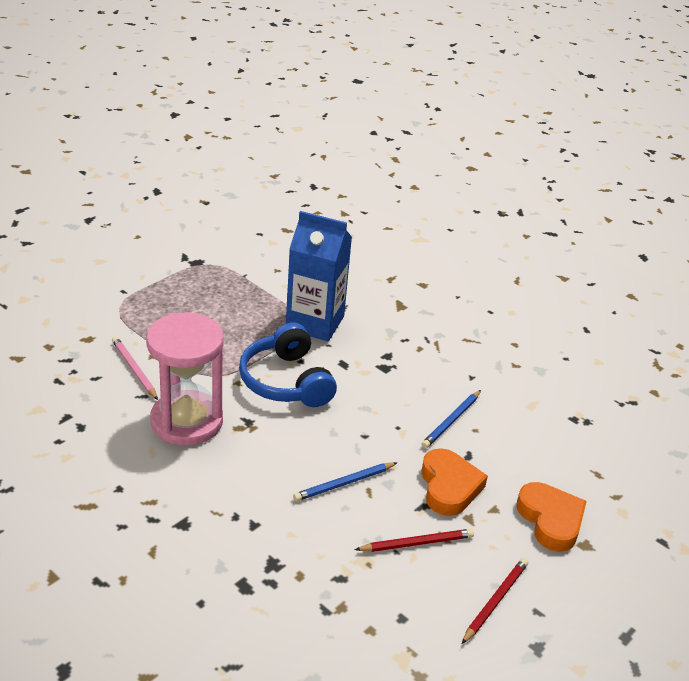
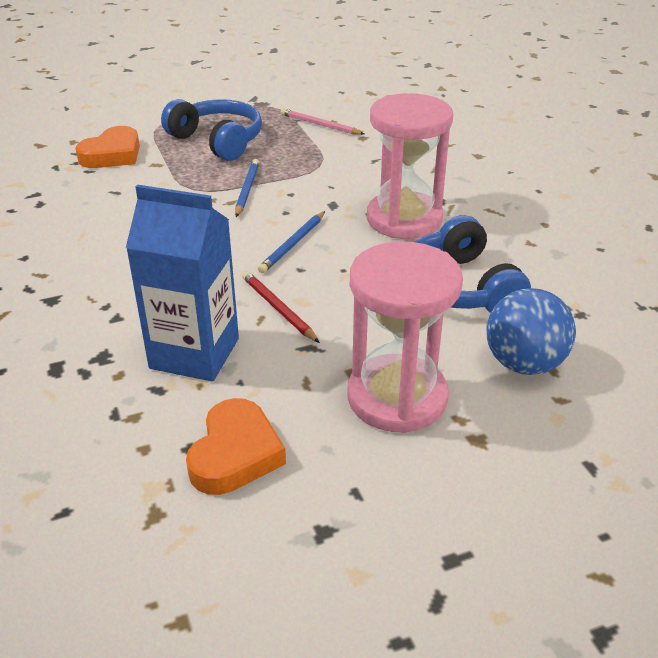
blue ball: 0 -> 1
blue headphones: 1 -> 2
pink hourglass: 1 -> 2
red pencil: 2 -> 1

